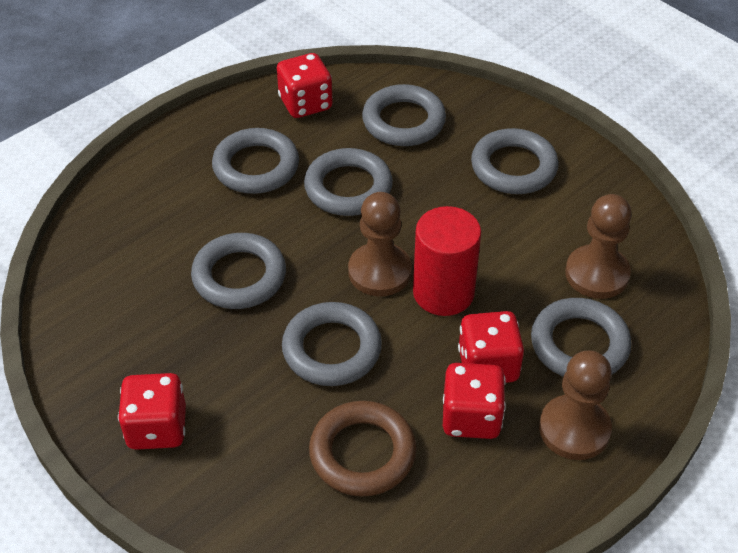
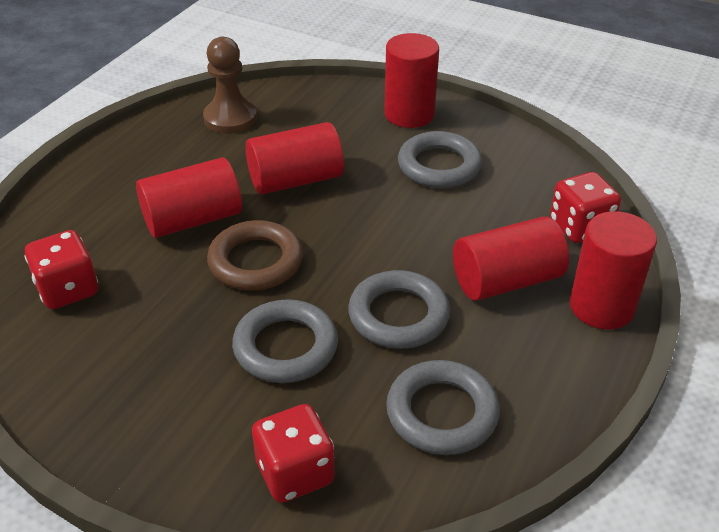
brown pawn: 3 -> 1
grey ring: 7 -> 4
red cylinder: 1 -> 5
red dice: 4 -> 3

